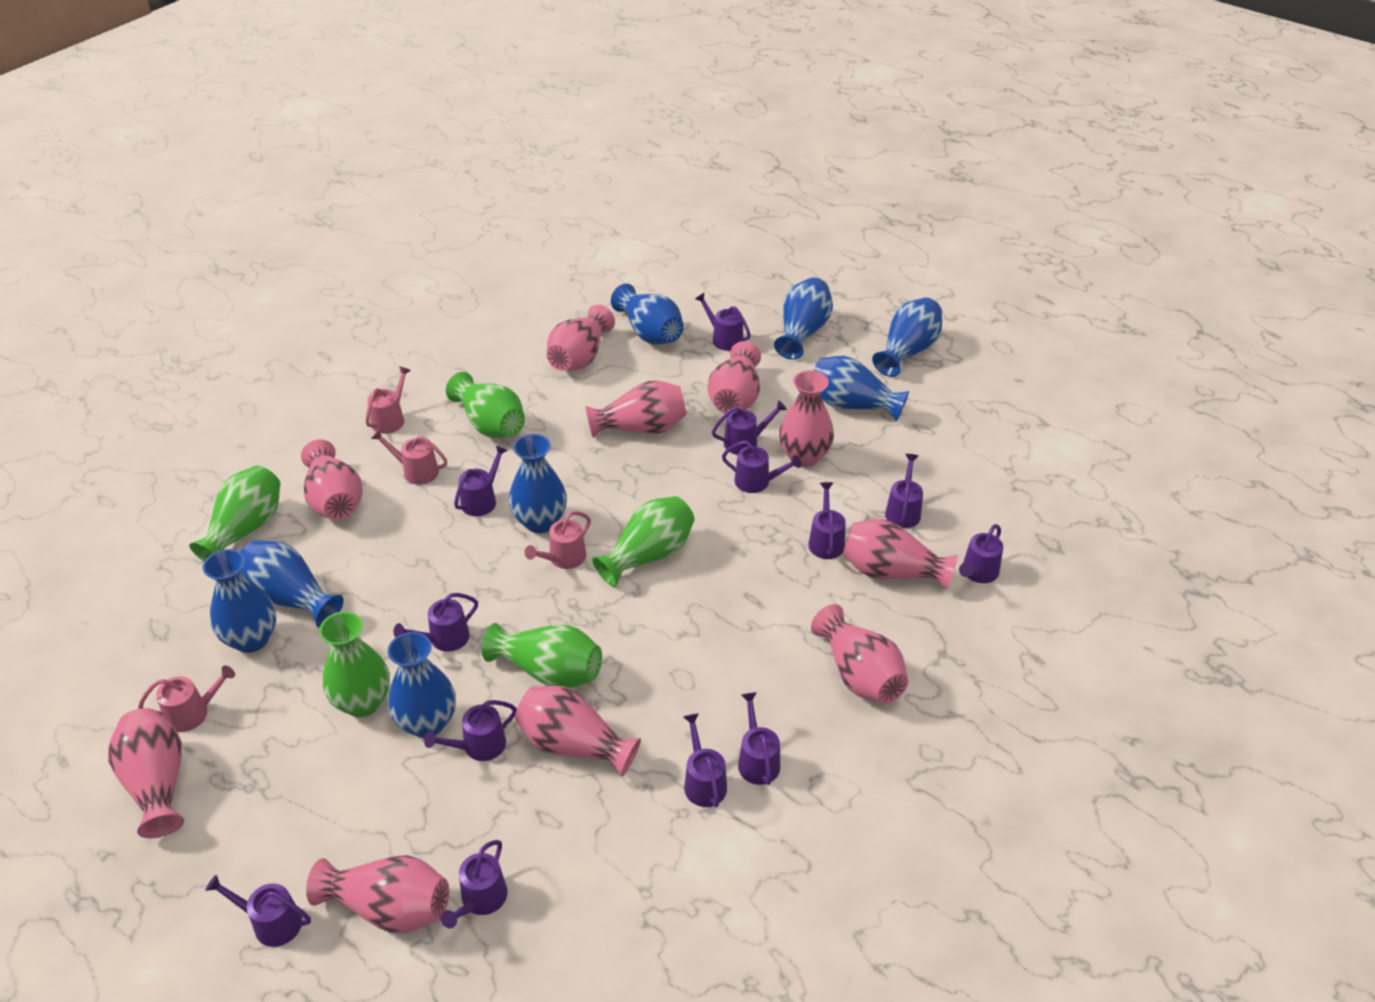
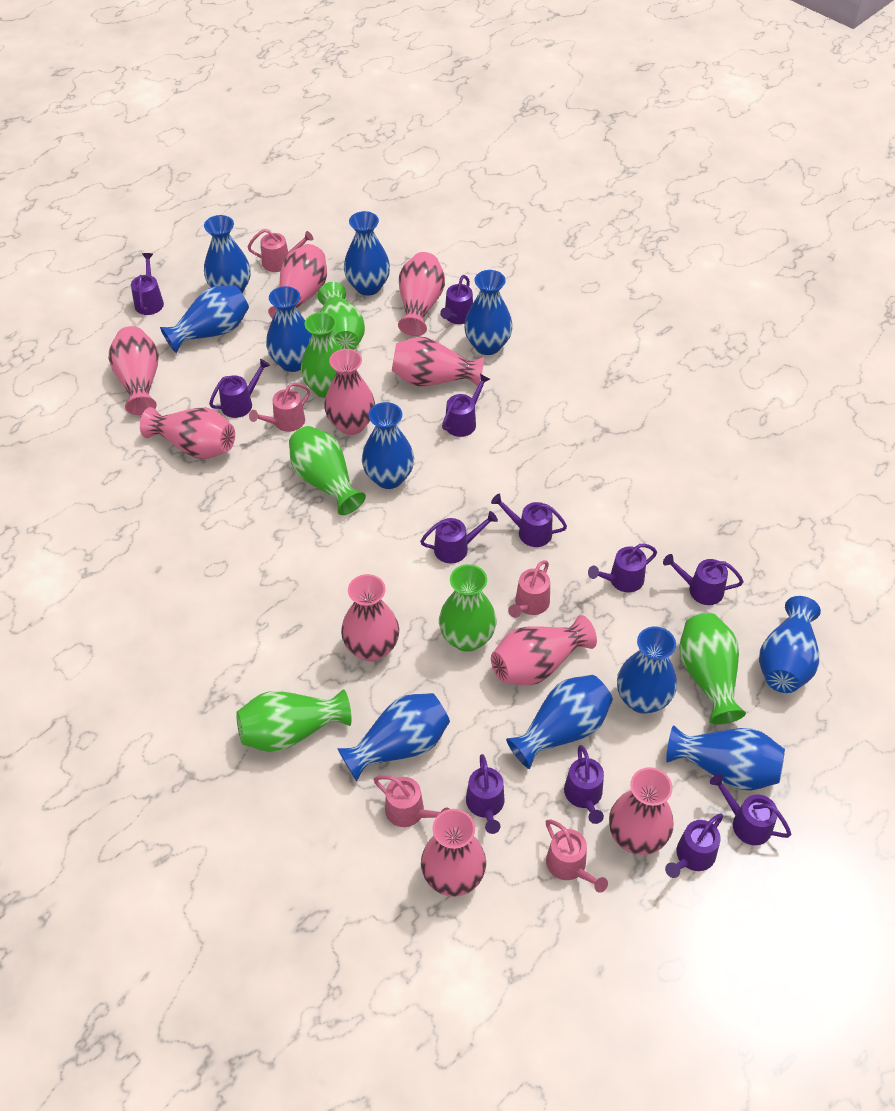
blue vase: 8 -> 11
green vase: 5 -> 6
pink watering can: 4 -> 5
purple watering can: 13 -> 12

